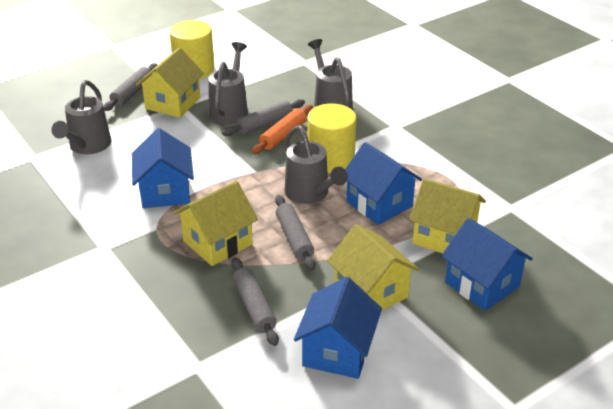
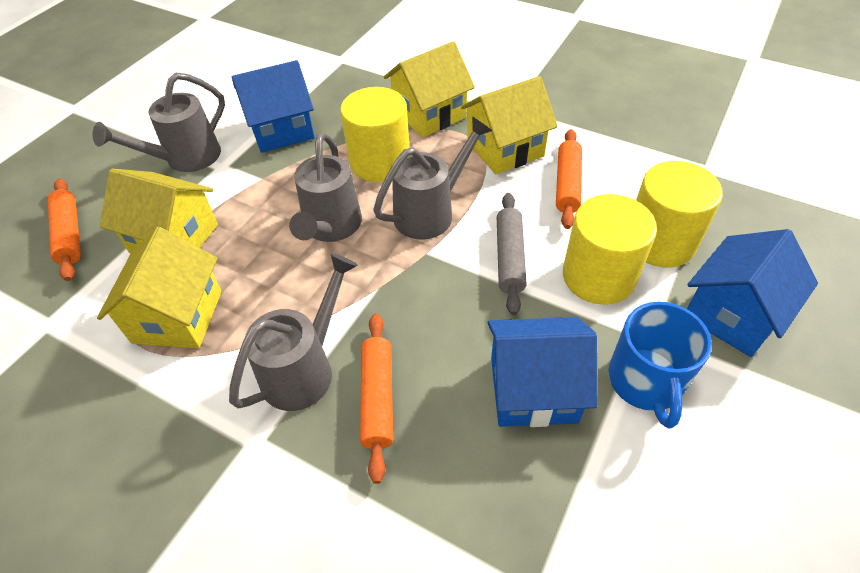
blue house: 4 -> 3
blue mug: 0 -> 1
grey rolling pin: 4 -> 1
orange rolling pin: 1 -> 3
yellow cylinder: 2 -> 3

